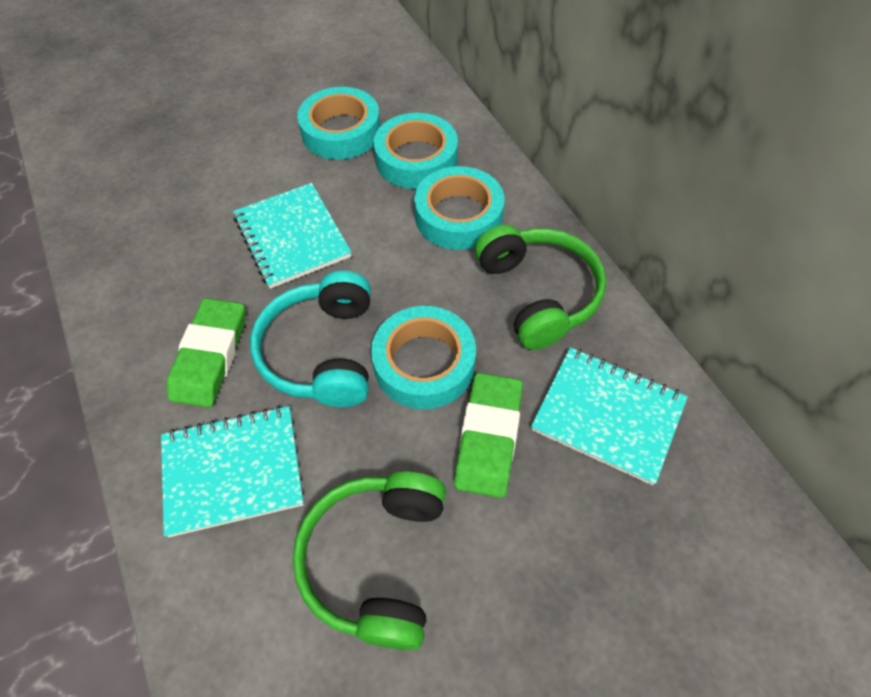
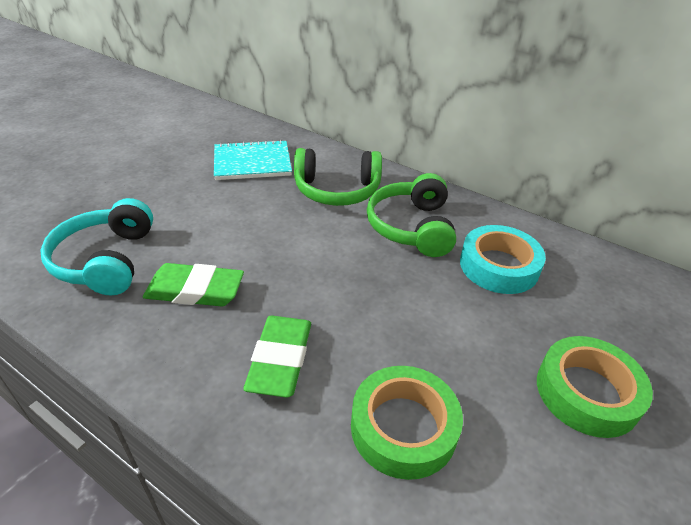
green tape: 0 -> 2
turquoise notebook: 3 -> 1
turquoise tape: 4 -> 1

